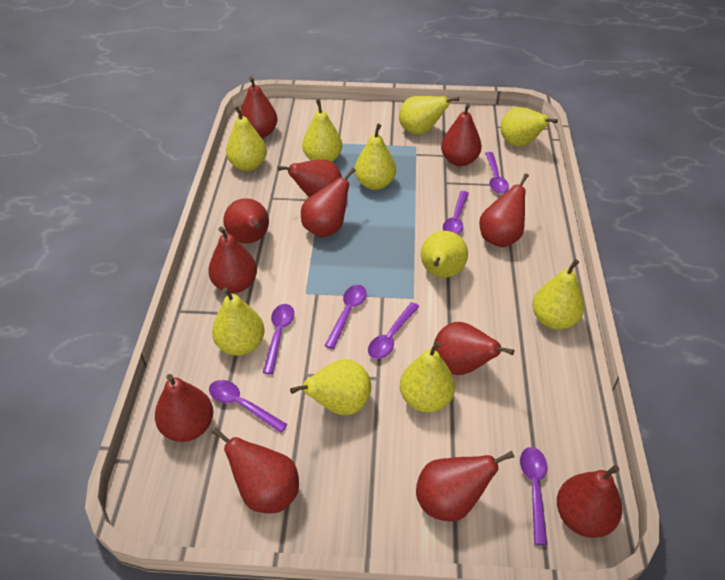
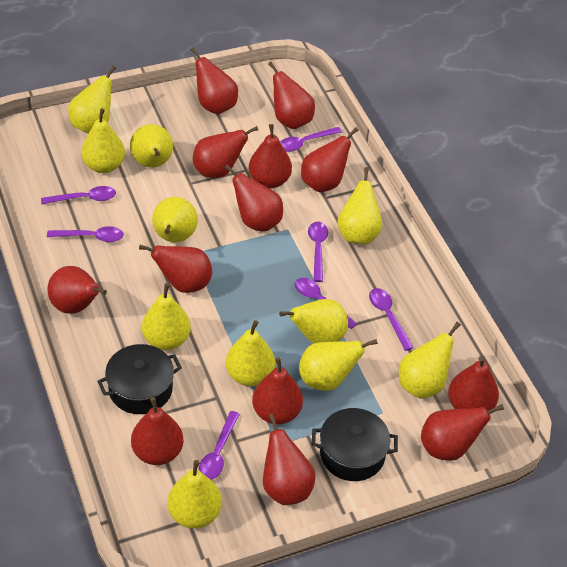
black pot: 0 -> 2
red pear: 12 -> 13
yellow pear: 10 -> 11

